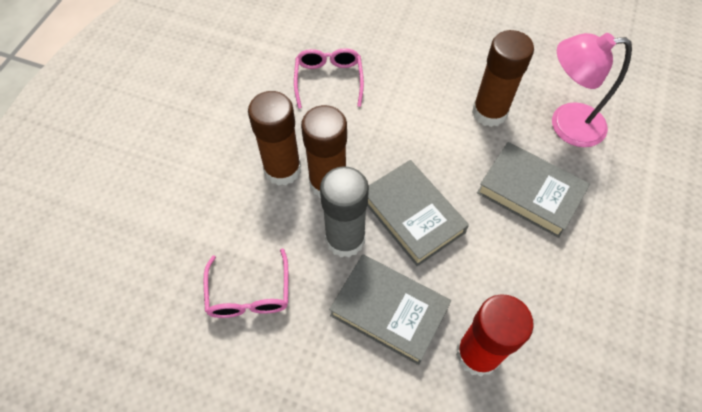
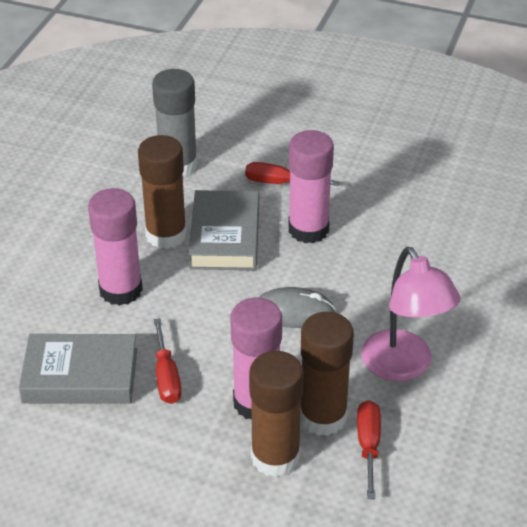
grey book: 3 -> 2
grey mouse: 0 -> 1
pink glasses: 2 -> 0
pink glue stick: 0 -> 3
red glue stick: 1 -> 0
red screwdriver: 0 -> 3

